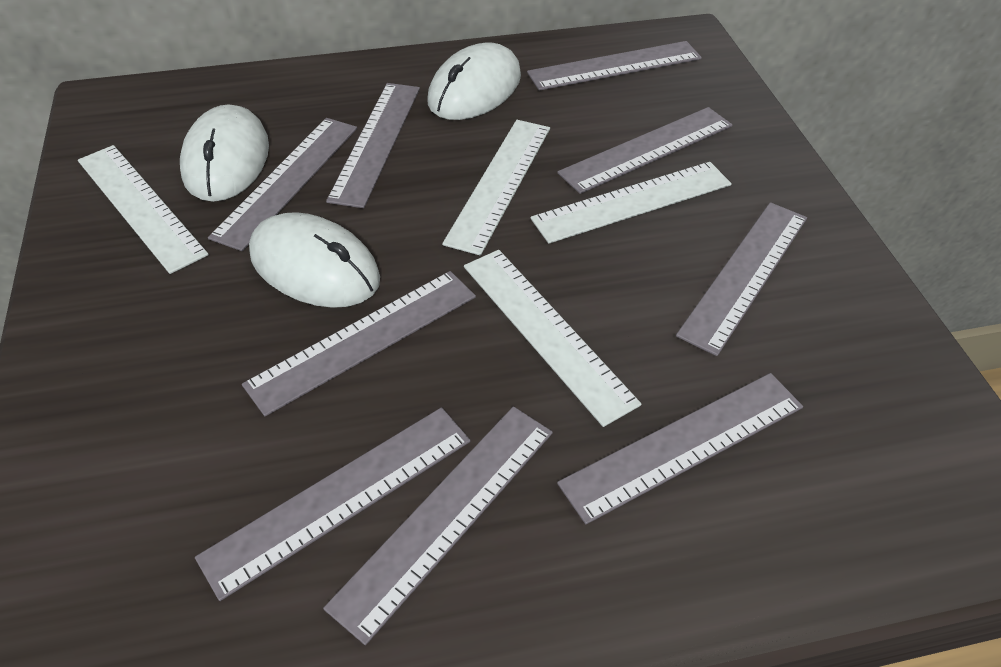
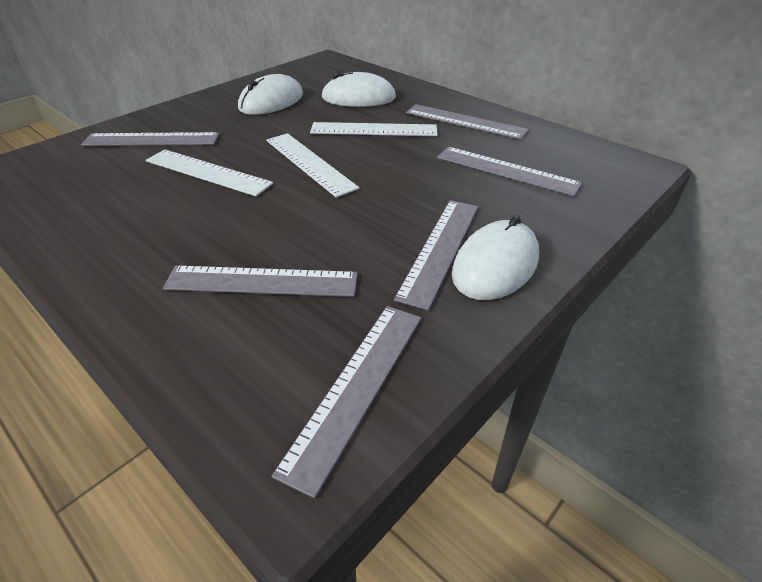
grey ruler: 9 -> 6
white ruler: 4 -> 3

